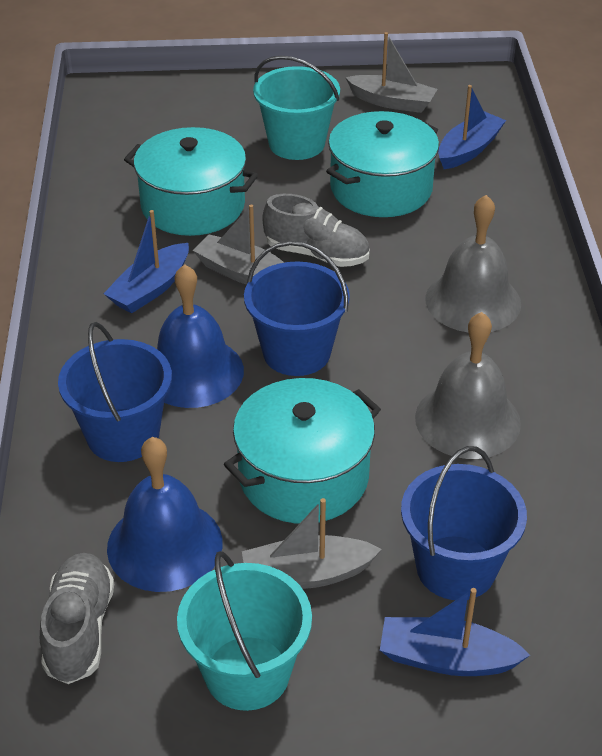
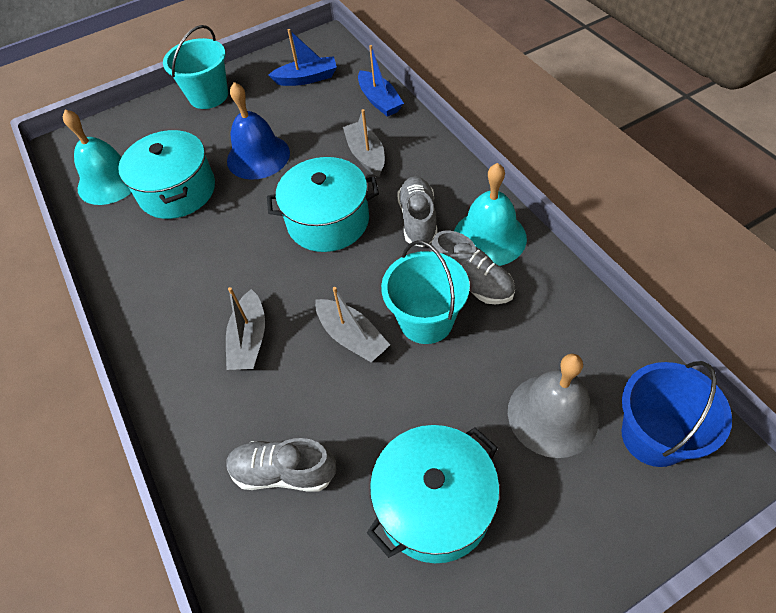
blue bell: 2 -> 1
blue boat: 3 -> 2
blue bucket: 3 -> 1
grey bell: 2 -> 1
grey shoe: 2 -> 3
turquoise bell: 0 -> 2

